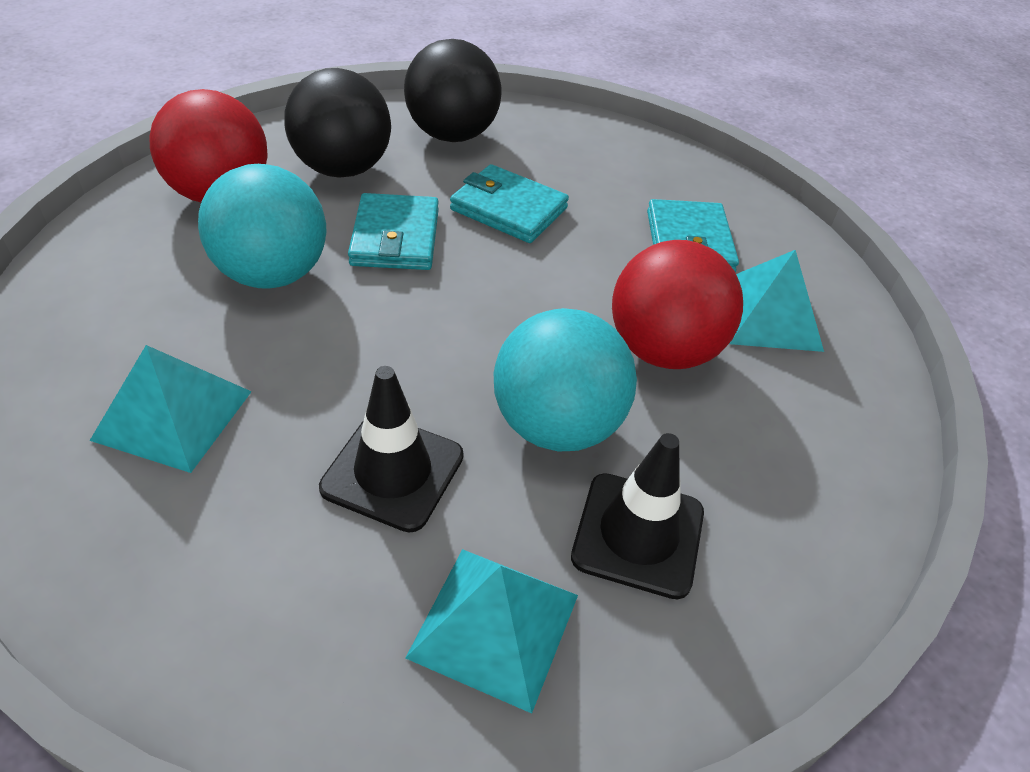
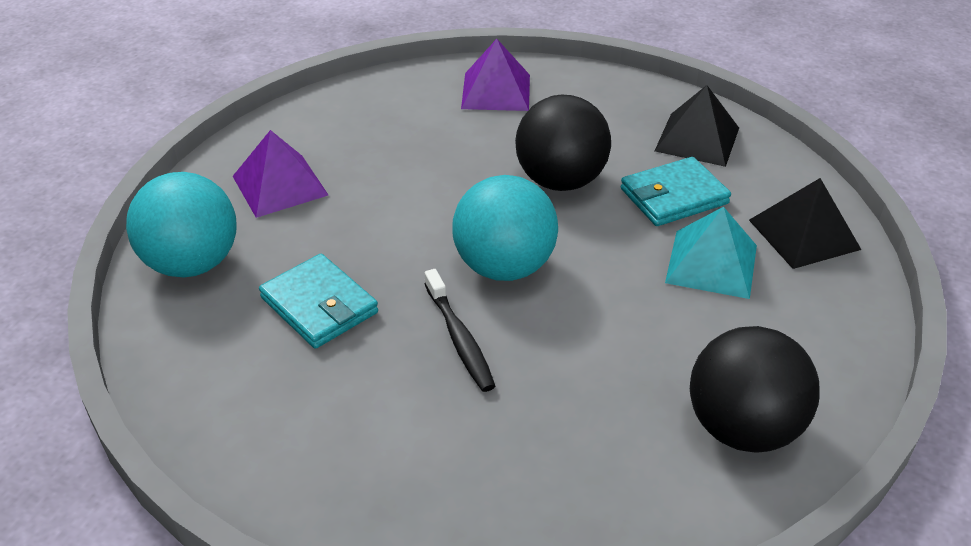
black pyramid: 0 -> 2
black toothbrush: 0 -> 1
black traffic cone: 2 -> 0
purple pyramid: 0 -> 2
red ball: 2 -> 0
turquoise pyramid: 3 -> 1
turquoise wallet: 3 -> 2

